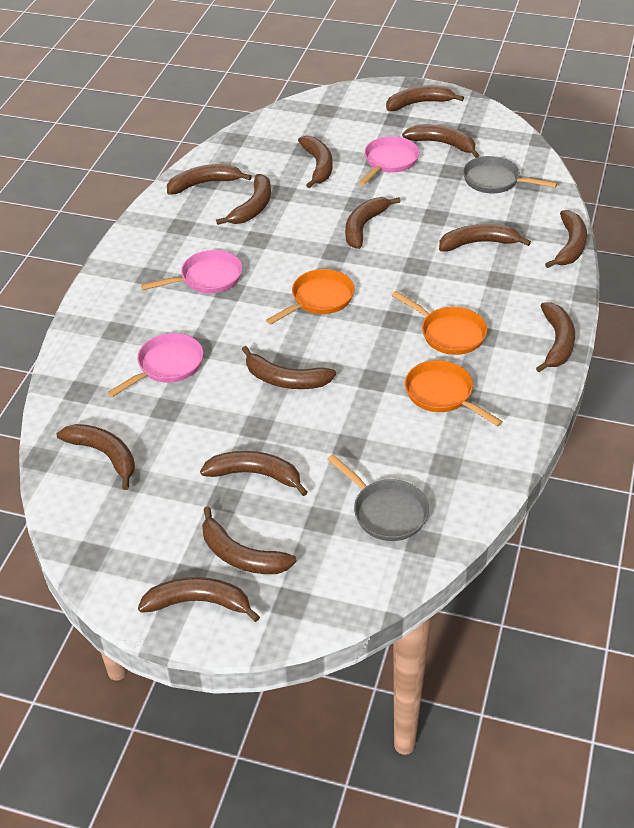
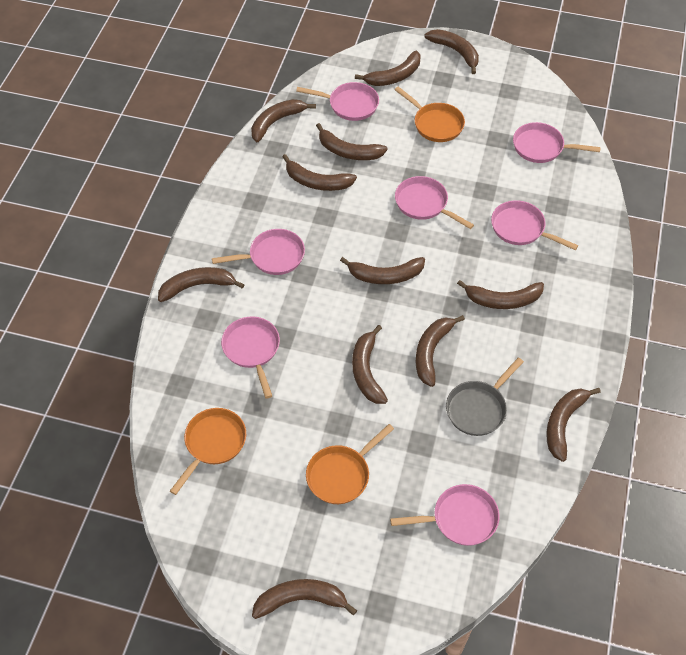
brown banana: 14 -> 12
grey pan: 2 -> 1
pink pan: 3 -> 7

